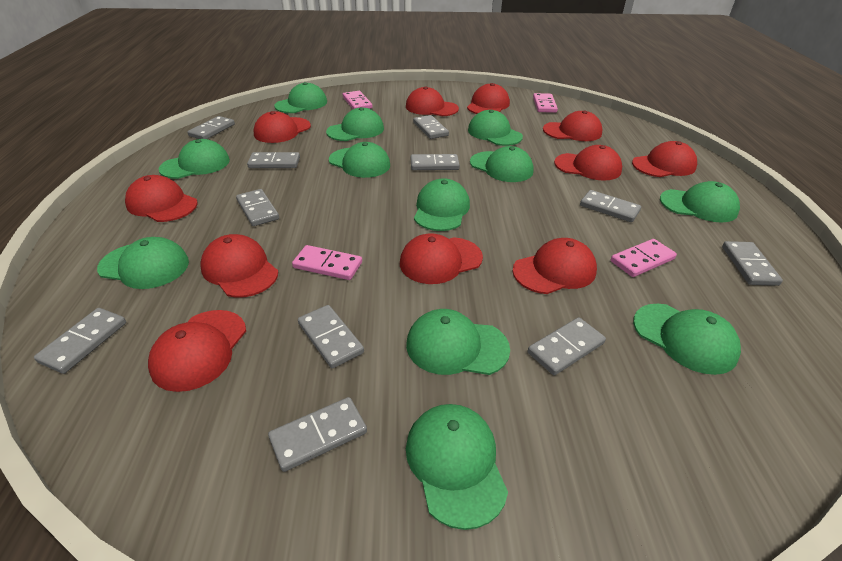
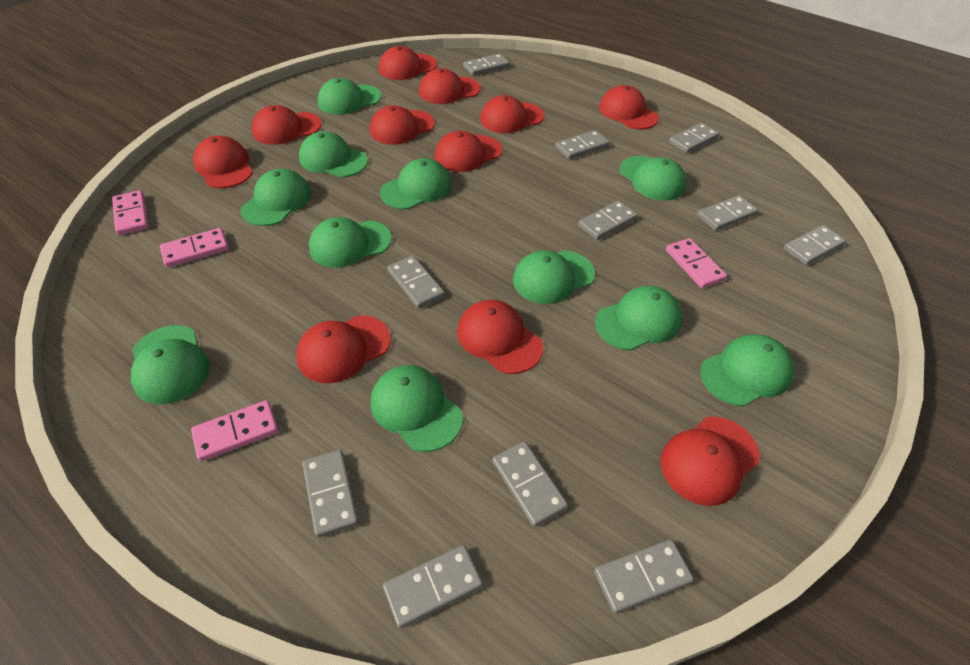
green cap: 12 -> 11

